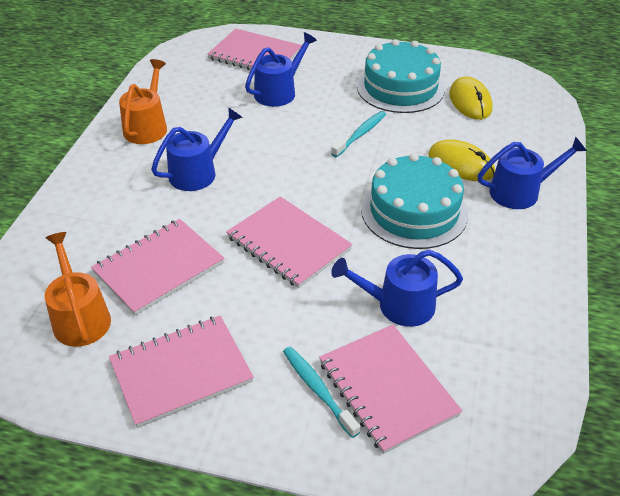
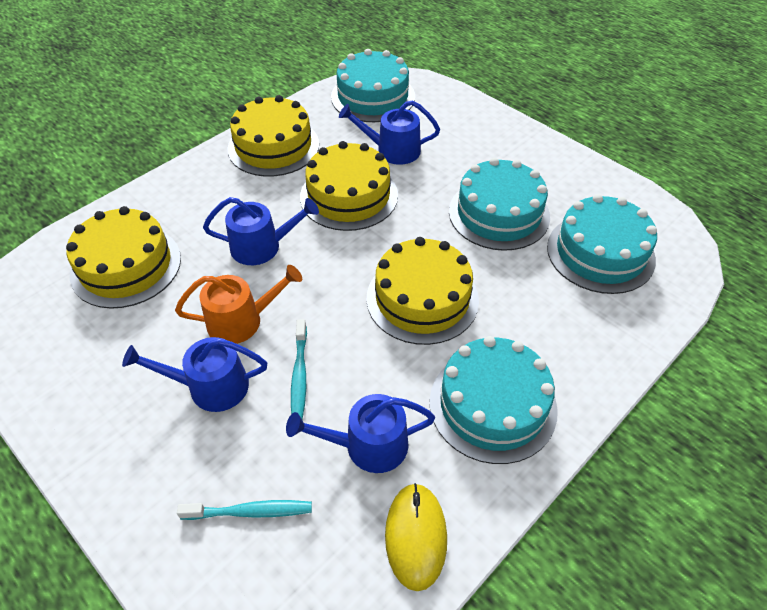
orange watering can: 2 -> 1
pink notebook: 5 -> 0
turquoise cake: 2 -> 4
yellow cake: 0 -> 4
yellow mouse: 2 -> 1

